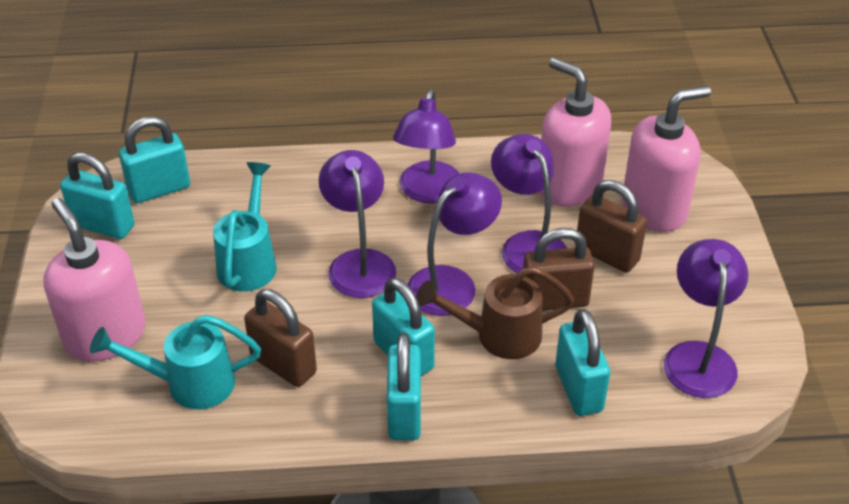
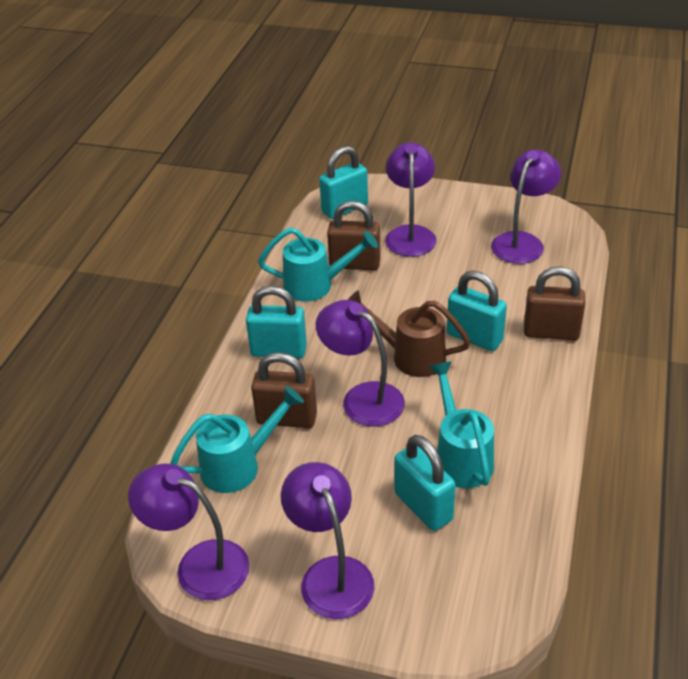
pink soap dispenser: 3 -> 0
turquoise padlock: 5 -> 4
turquoise watering can: 2 -> 3

